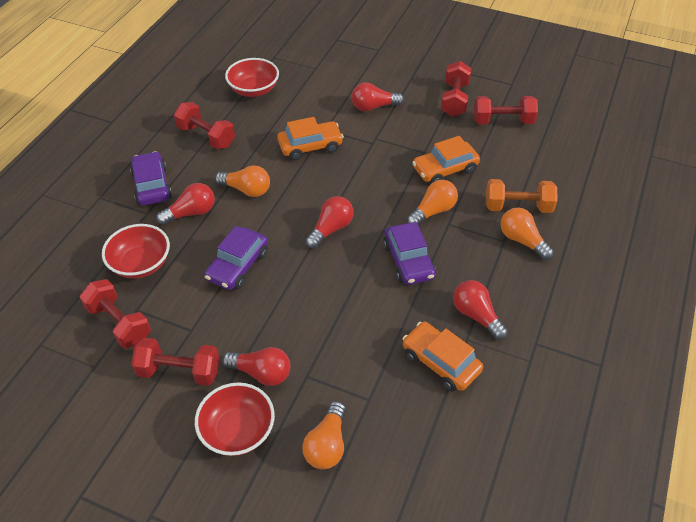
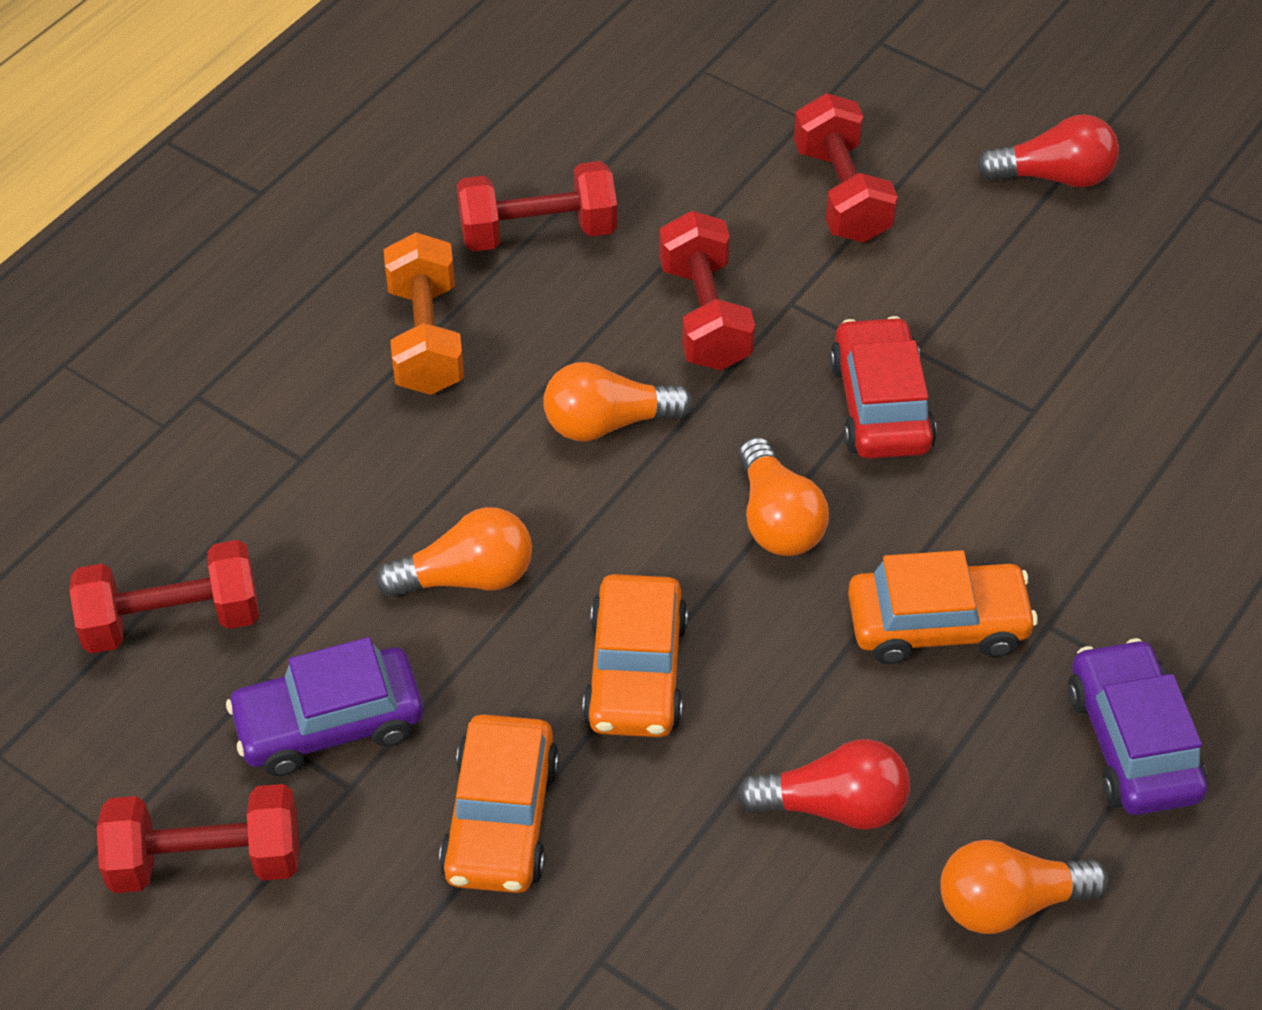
purple car: 3 -> 2
red bowl: 3 -> 0
red car: 0 -> 1
red light bulb: 5 -> 2

